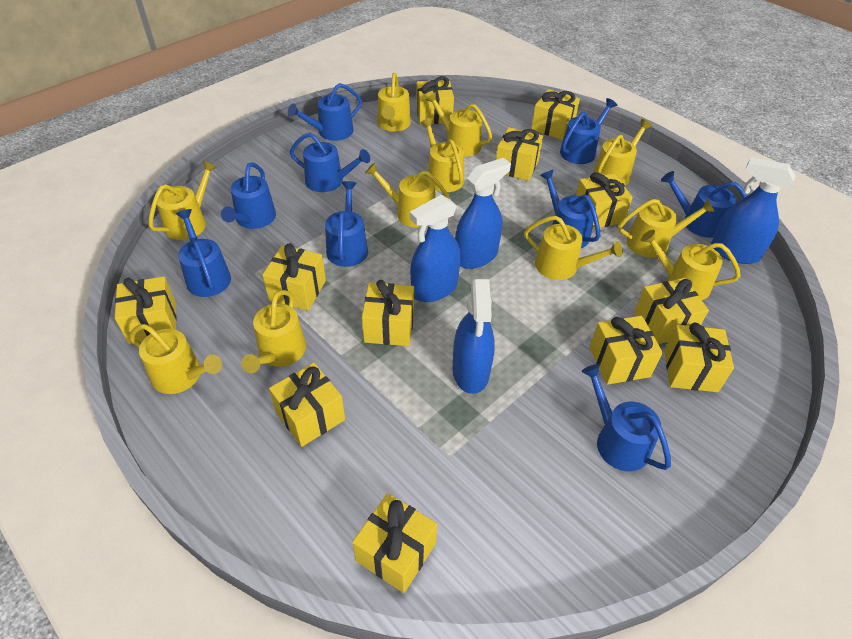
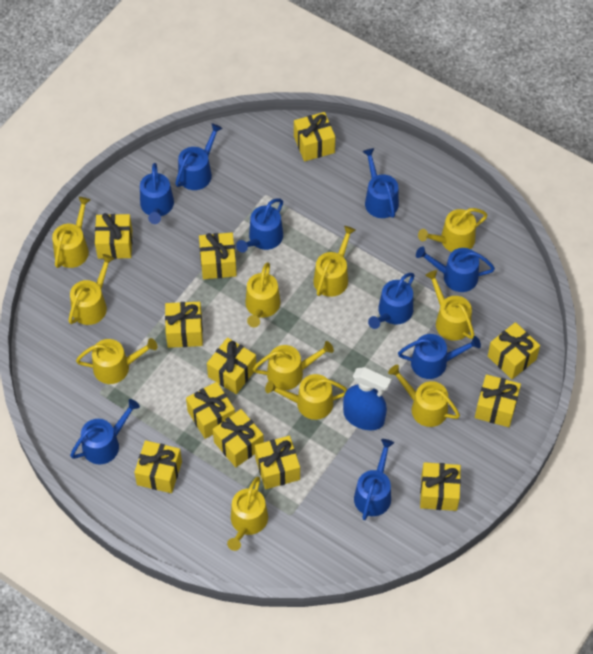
blue spray bottle: 4 -> 1

